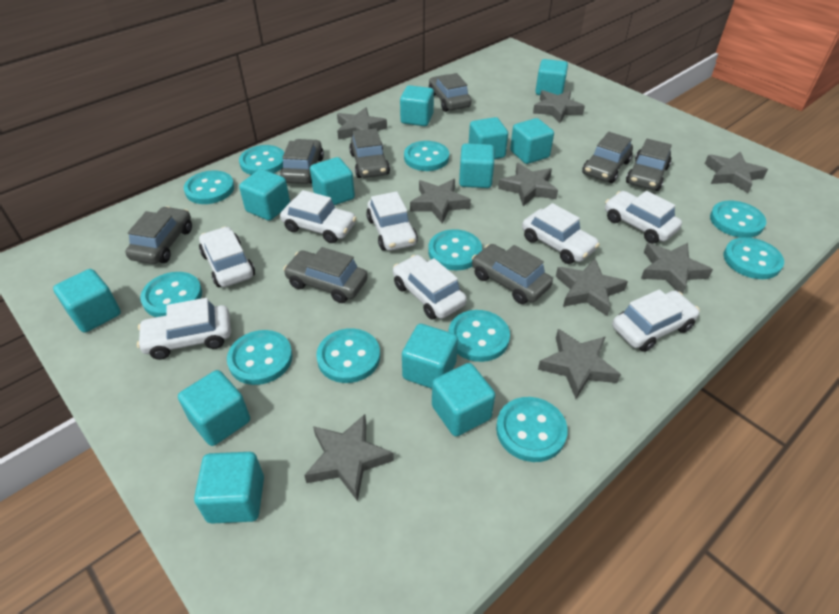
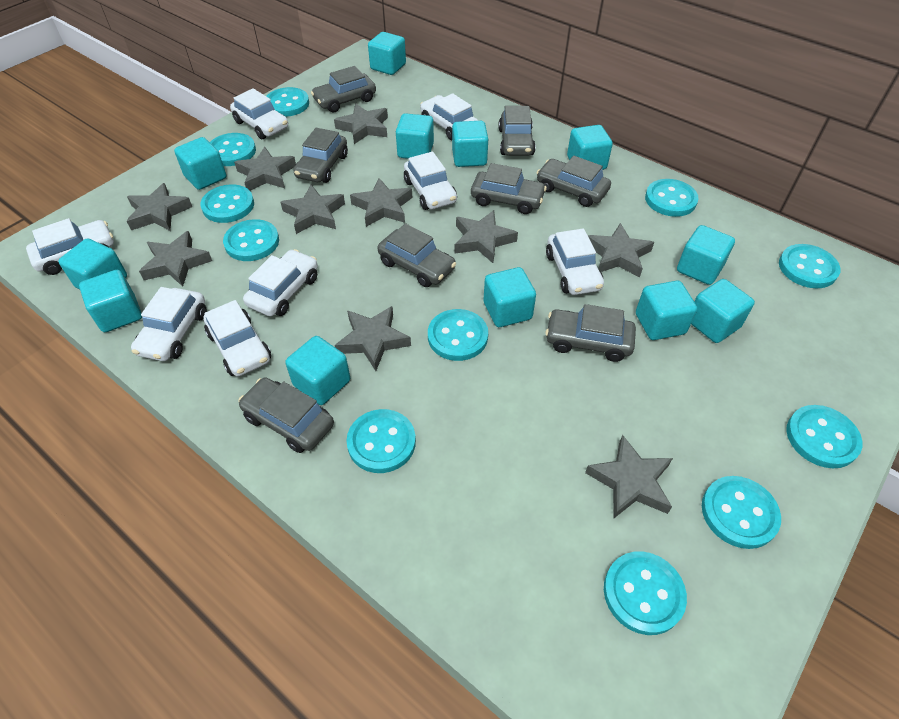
grey star: 9 -> 10

